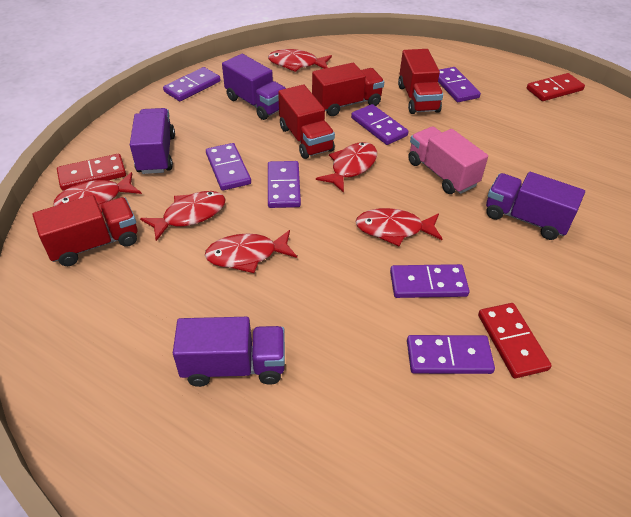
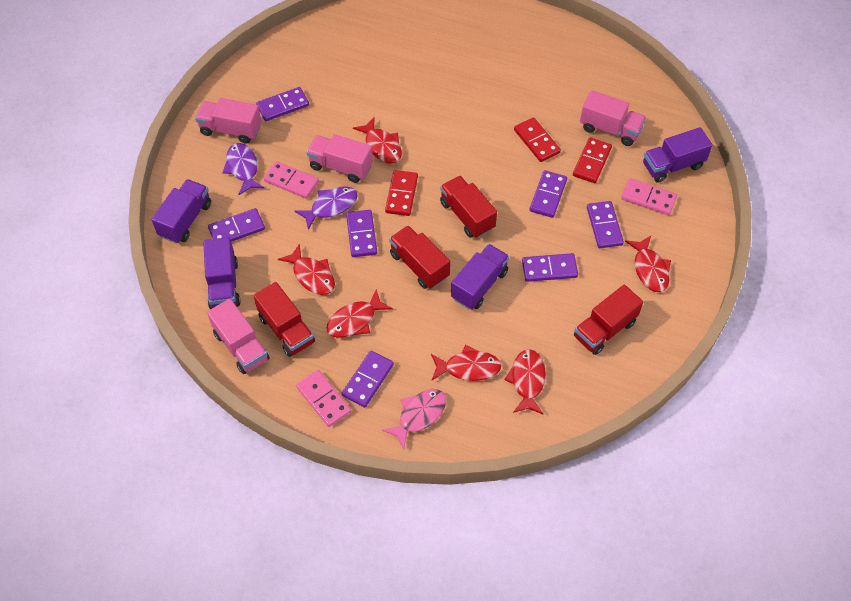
pink domino: 0 -> 3
pink fish: 0 -> 1
pink truck: 1 -> 4
purple fish: 0 -> 2

